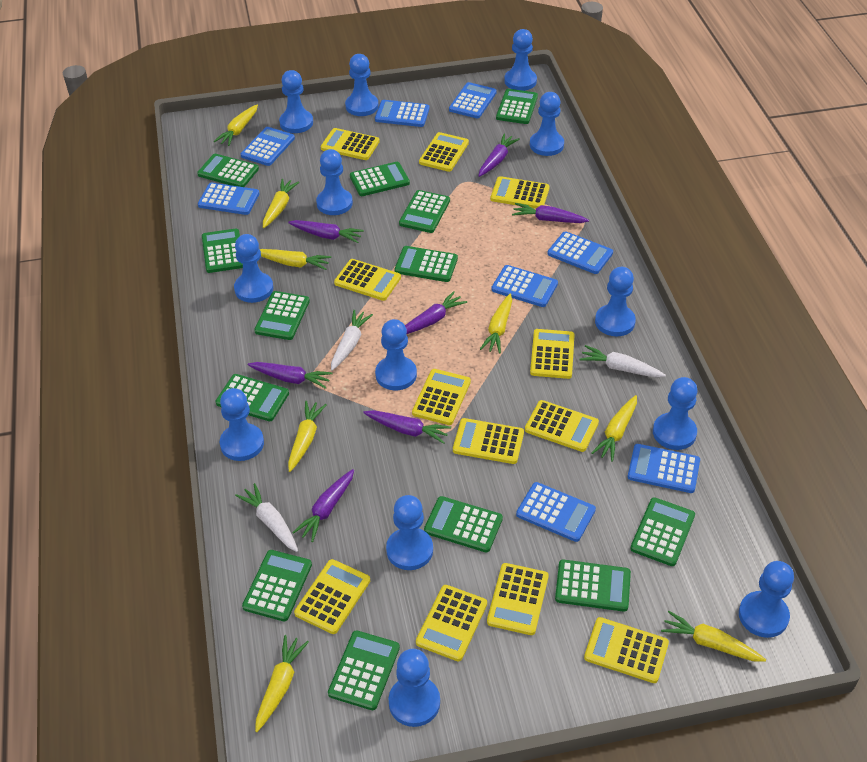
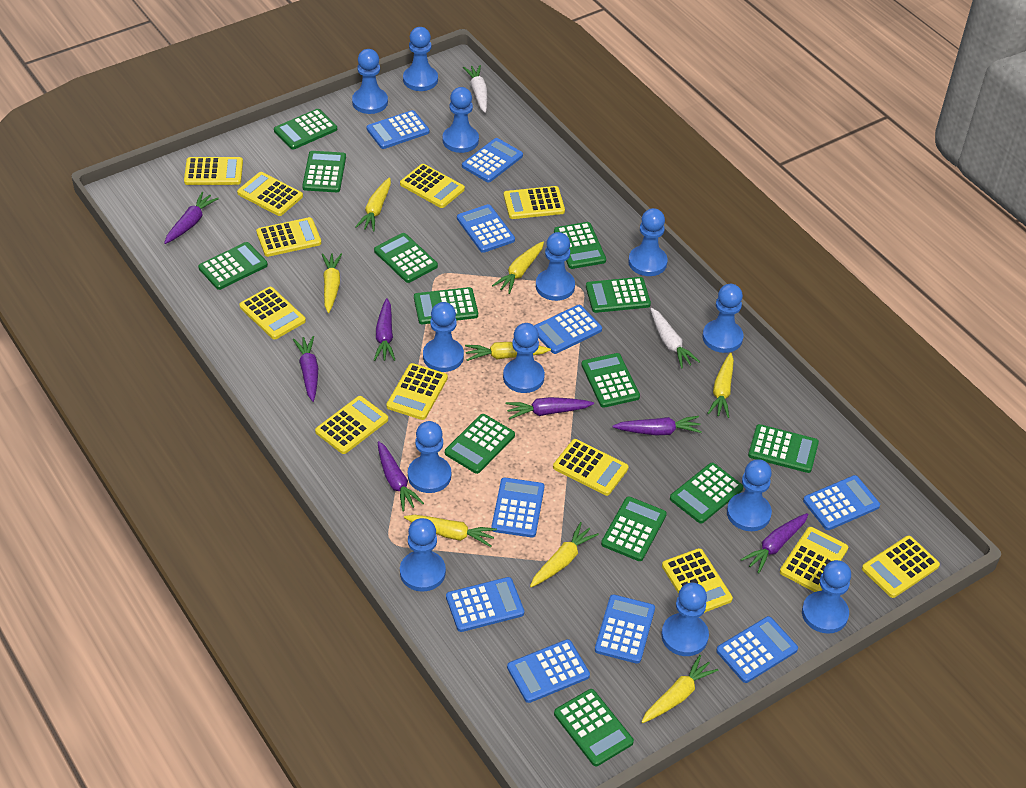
blue calculator: 8 -> 10
white carrot: 3 -> 2

